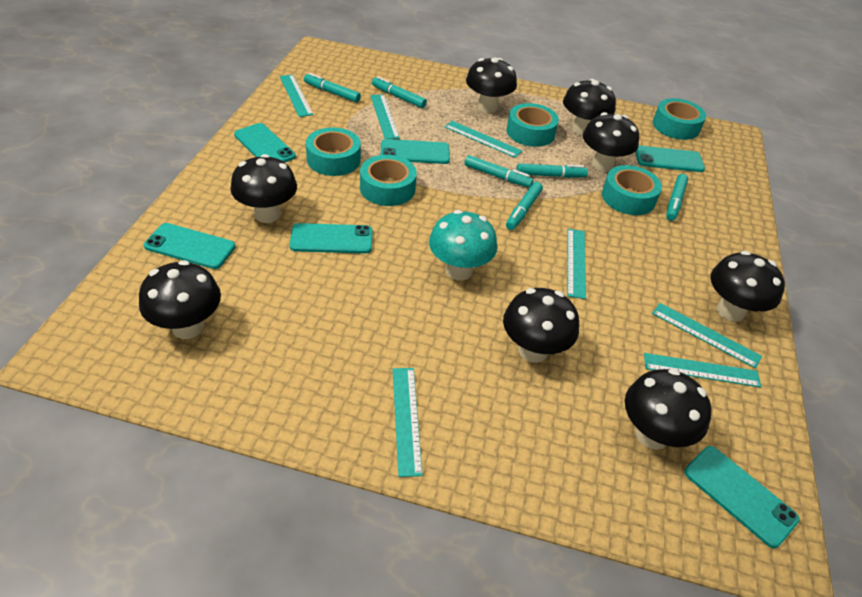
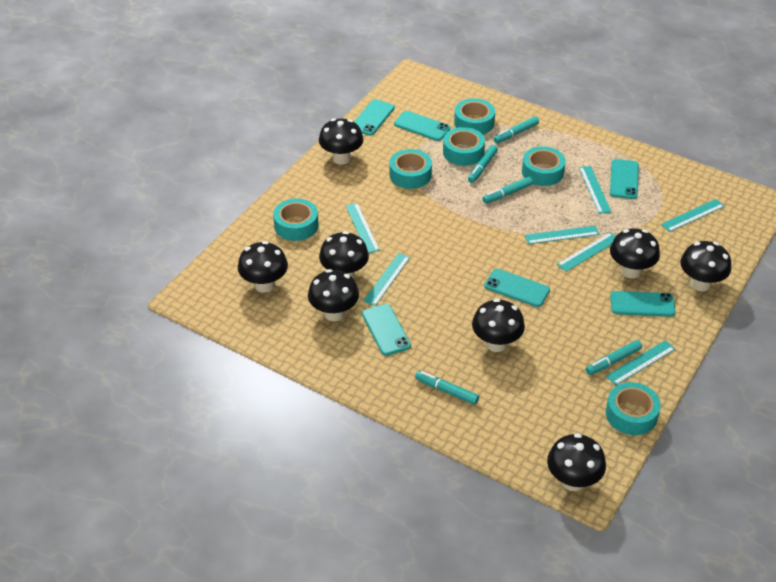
turquoise marker: 6 -> 5
turquoise mushroom: 1 -> 0
turquoise tape: 5 -> 6

